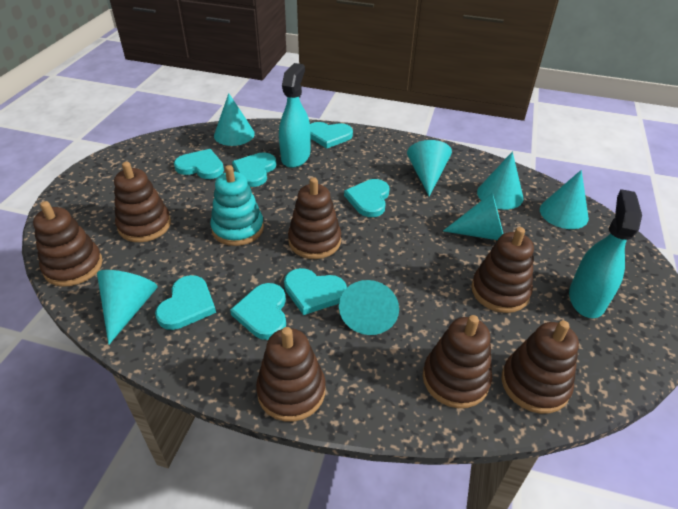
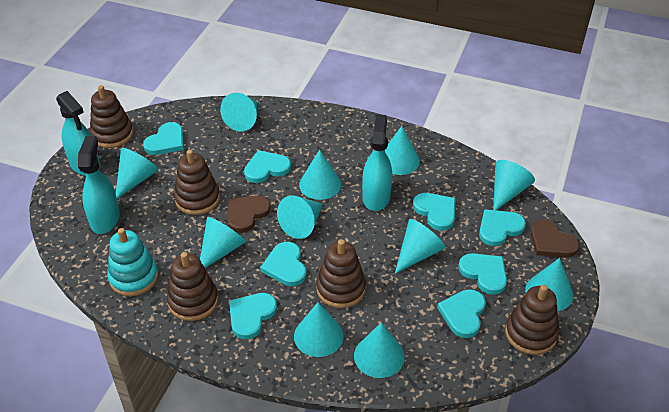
brown heart: 0 -> 2
brown stacking toy: 7 -> 5
turquoise cone: 7 -> 11
turquoise heart: 7 -> 8
turquoise spray bottle: 2 -> 3

